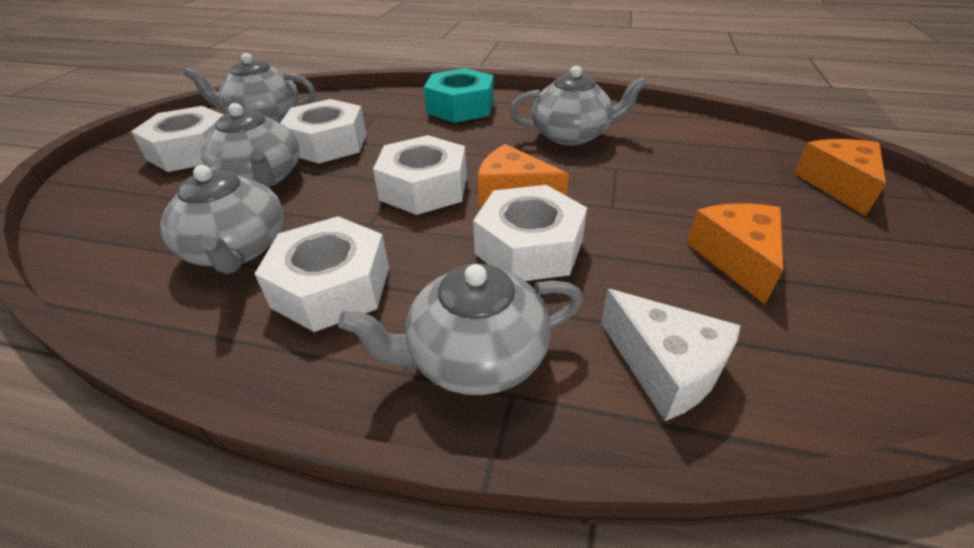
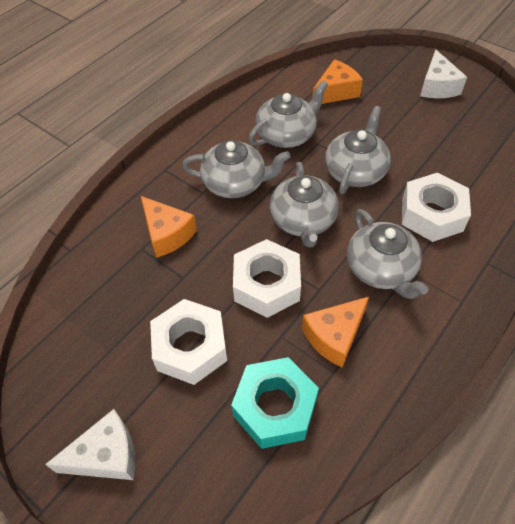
white cheese: 1 -> 2
white nut: 5 -> 3

